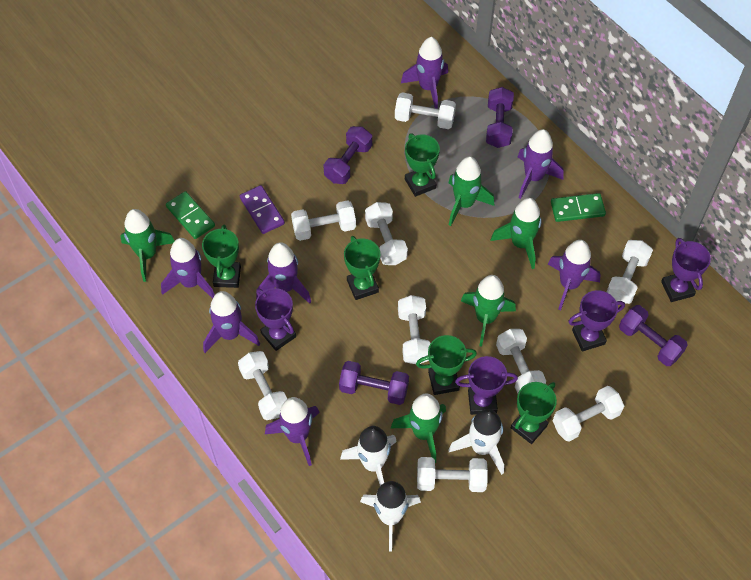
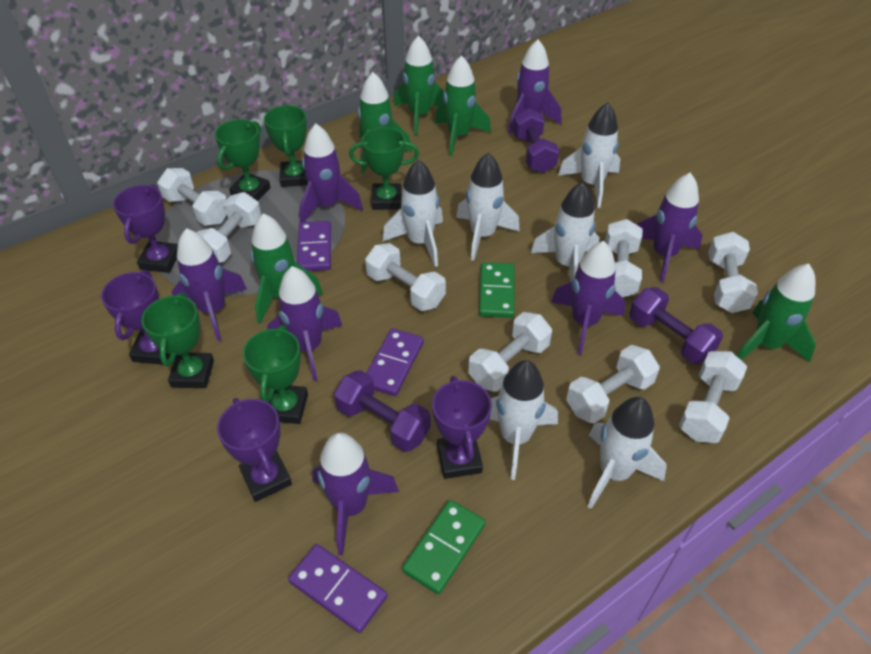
purple domino: 1 -> 3
purple dumbbell: 4 -> 3
white dumbbell: 9 -> 8
white rocket: 3 -> 6

